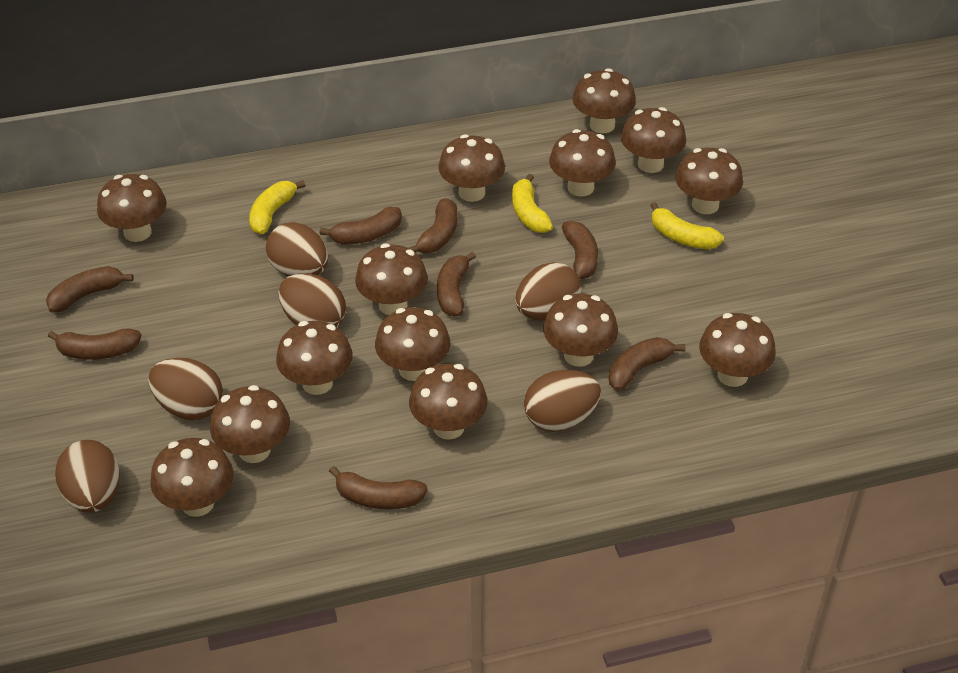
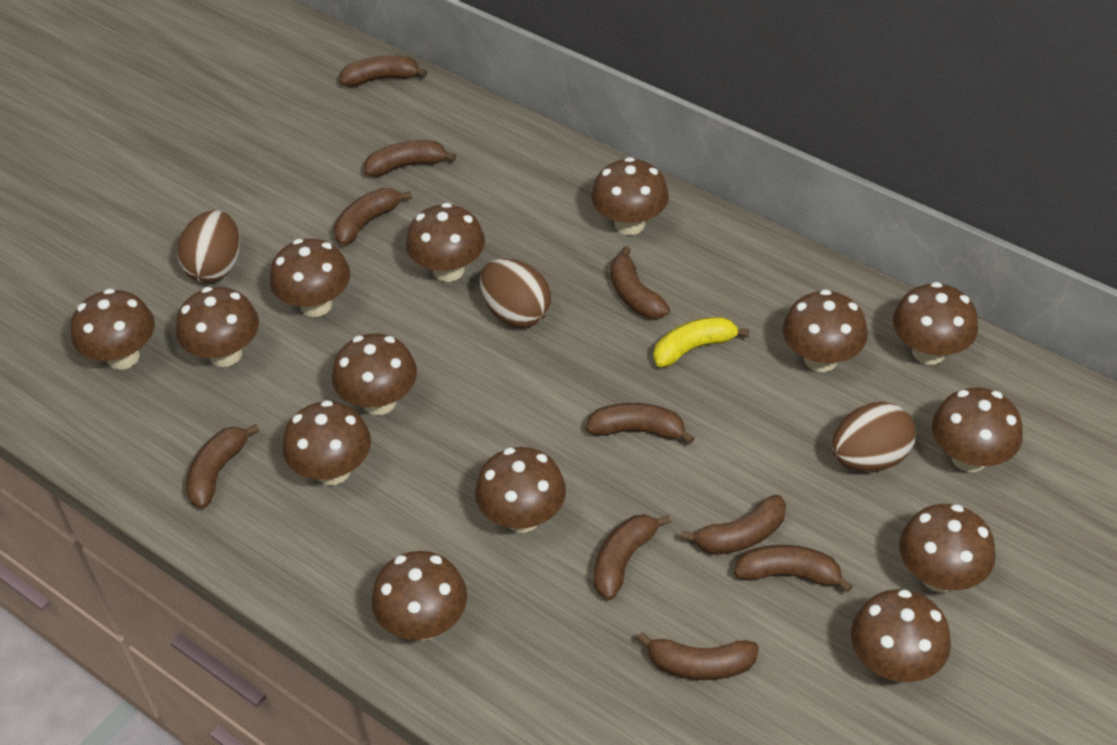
brown banana: 8 -> 10
brown egg: 6 -> 3
yellow banana: 3 -> 1

